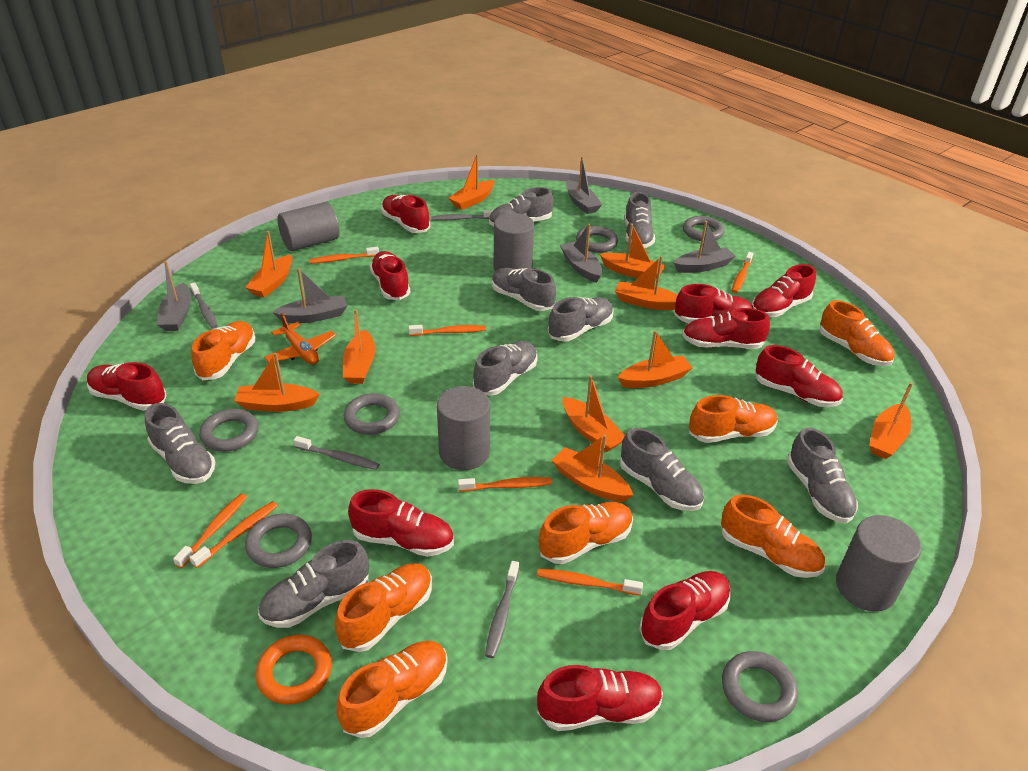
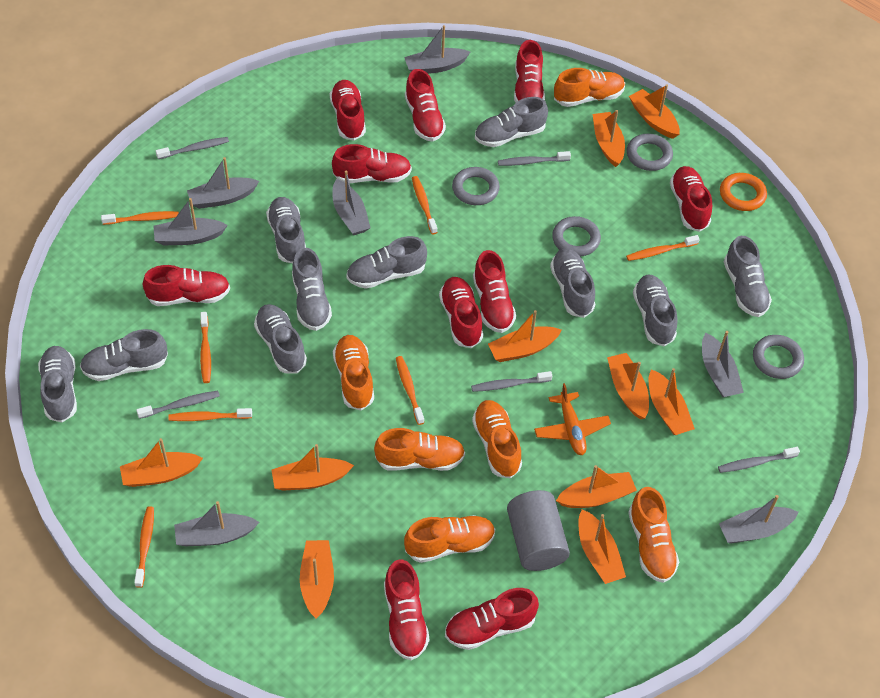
grey boat: 5 -> 7
grey cylinder: 4 -> 1
grey ring: 6 -> 4
grey shoe: 9 -> 10
grey toothbrush: 4 -> 5
orange shoe: 7 -> 6

